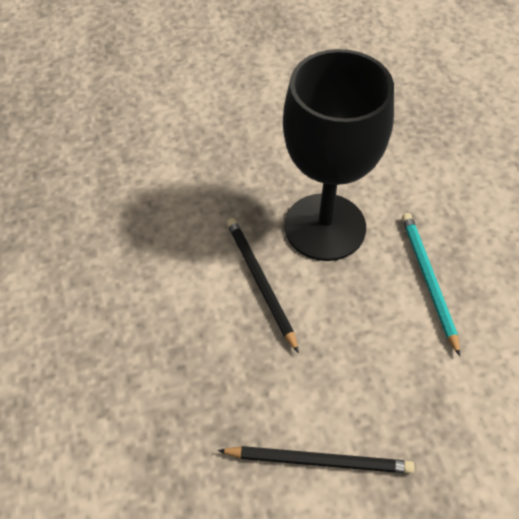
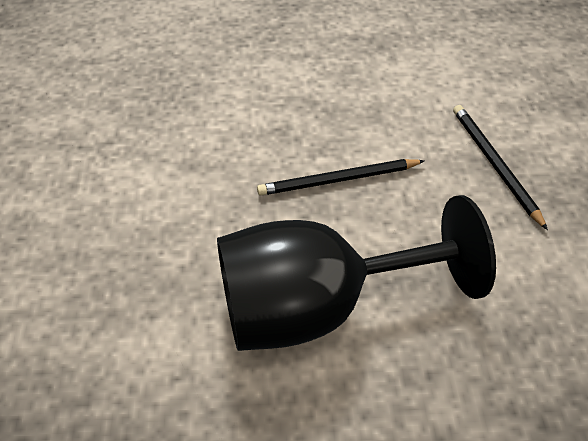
turquoise pencil: 1 -> 0

